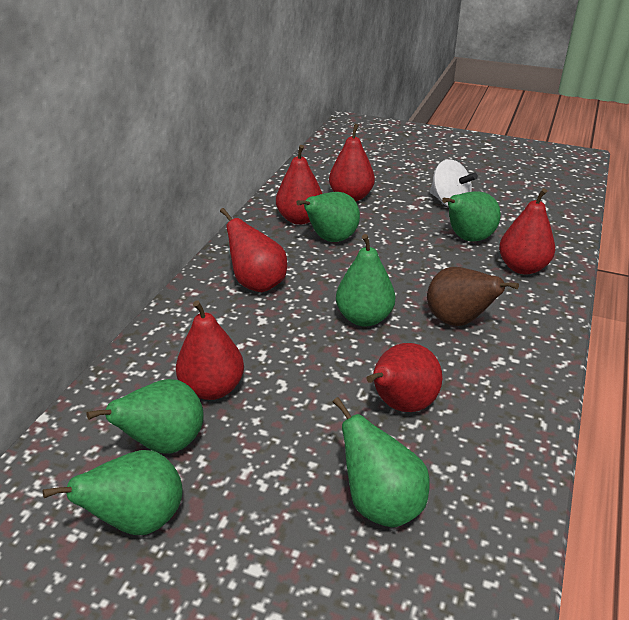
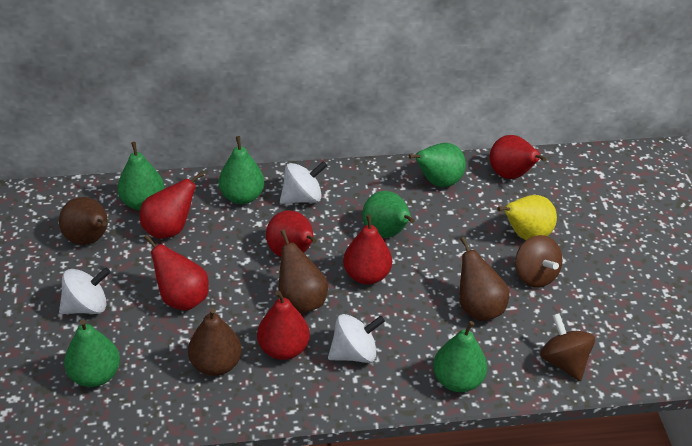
brown pear: 1 -> 4
brown spinning top: 0 -> 2
white spinning top: 1 -> 3
yellow pear: 0 -> 1

